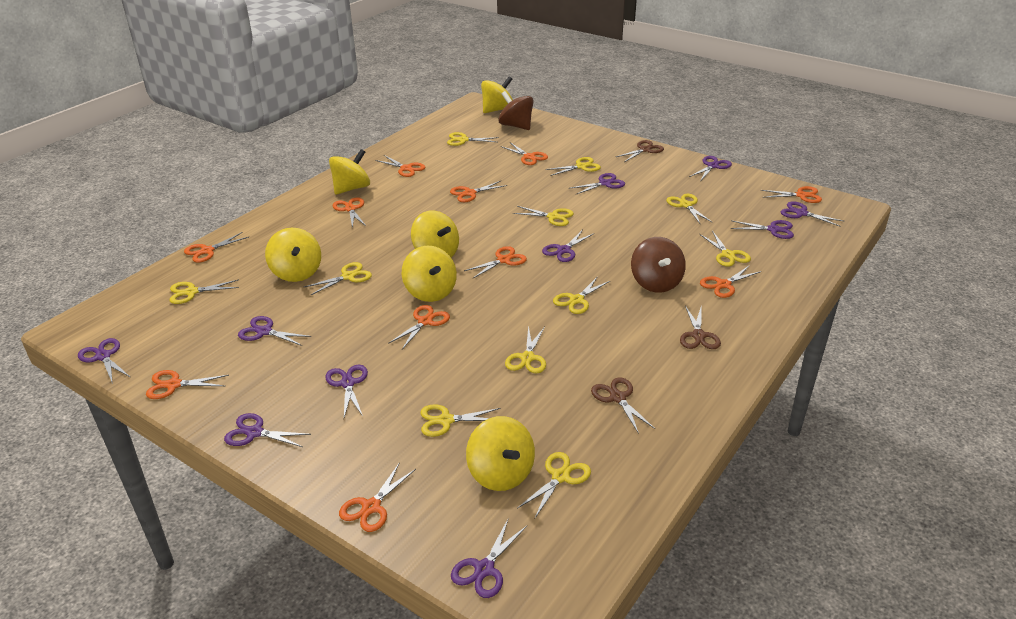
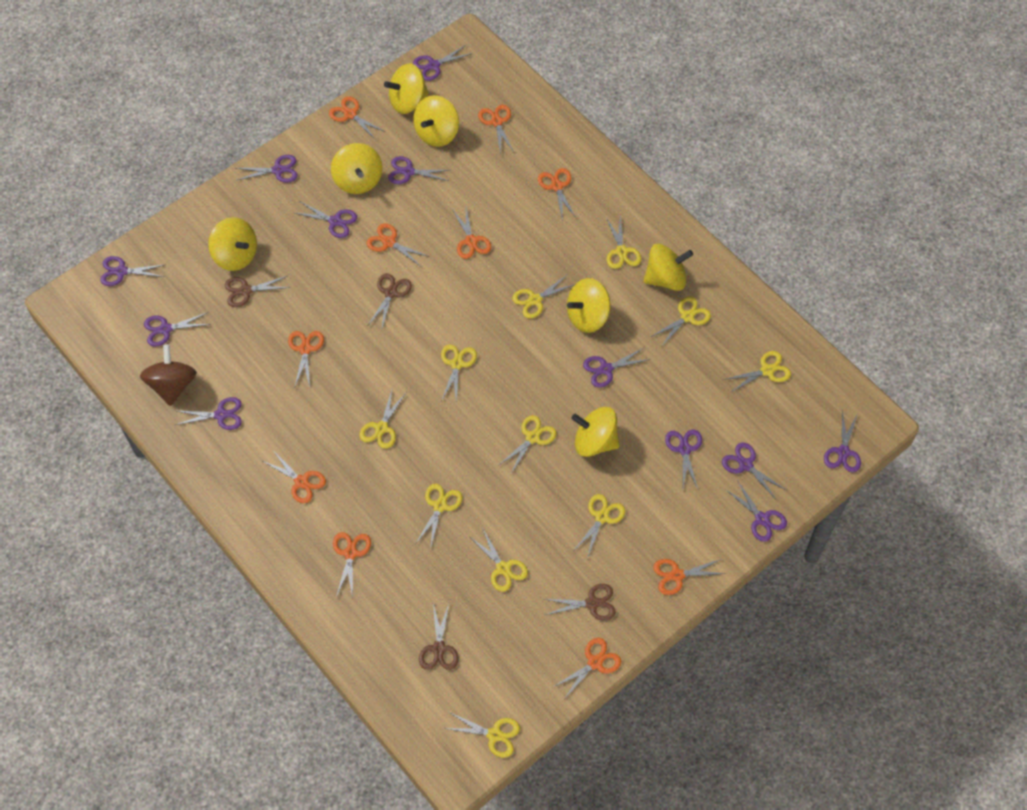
brown scissors: 3 -> 4
brown spinning top: 2 -> 1
orange scissors: 11 -> 10
purple scissors: 10 -> 12
yellow spinning top: 6 -> 7

